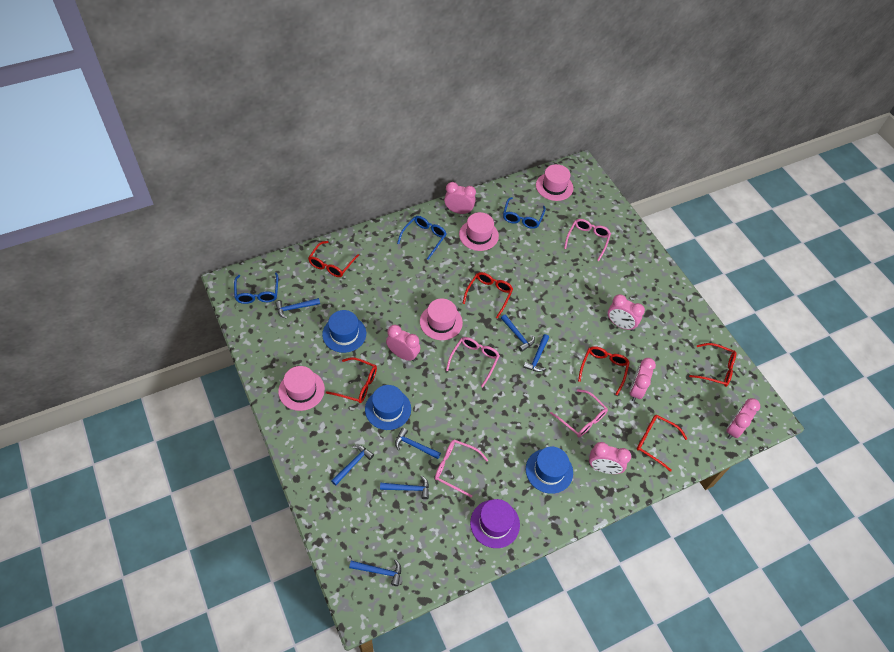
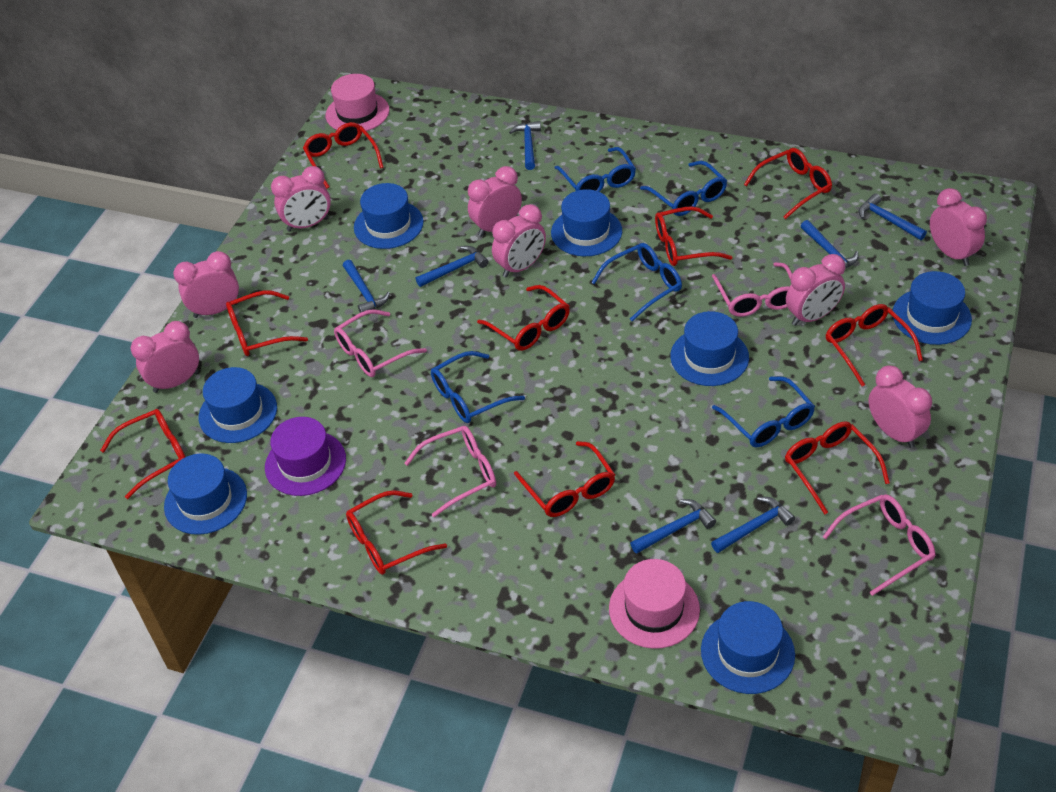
blue glasses: 3 -> 5
blue hat: 3 -> 7
pink clock: 6 -> 8
pink hat: 4 -> 2
red glasses: 6 -> 10

